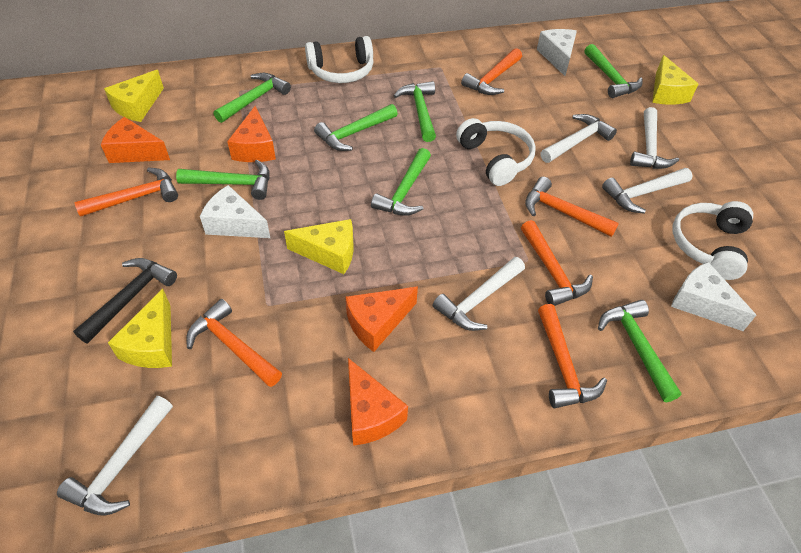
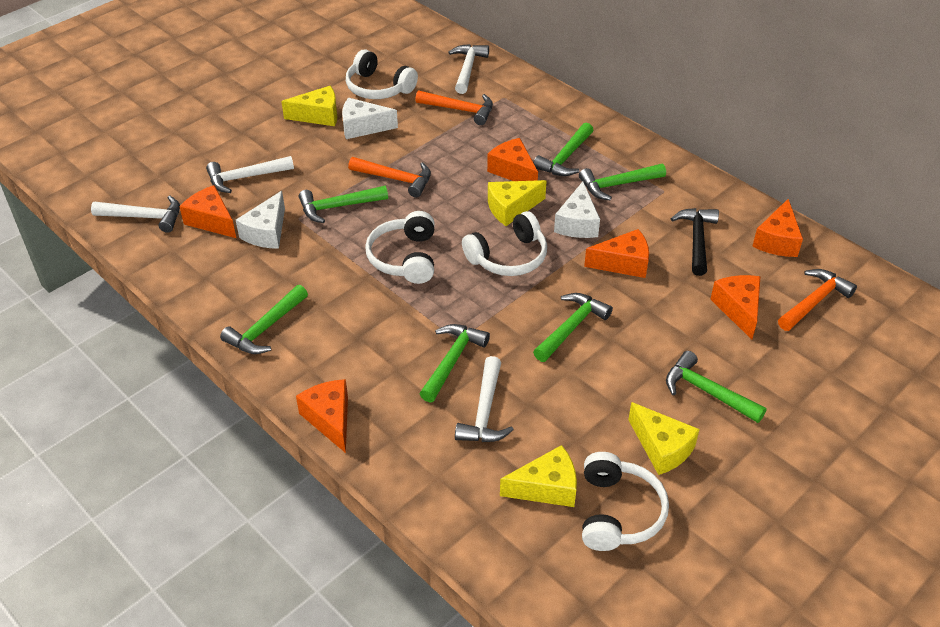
orange cheese: 4 -> 6
orange hammer: 6 -> 3
white hammer: 5 -> 4
white headphones: 3 -> 4

